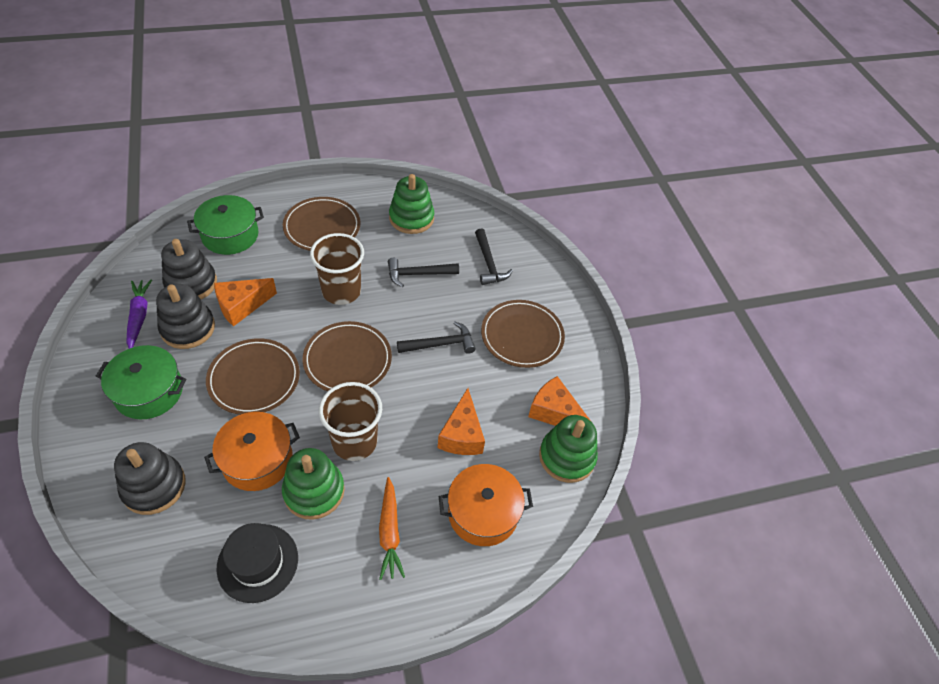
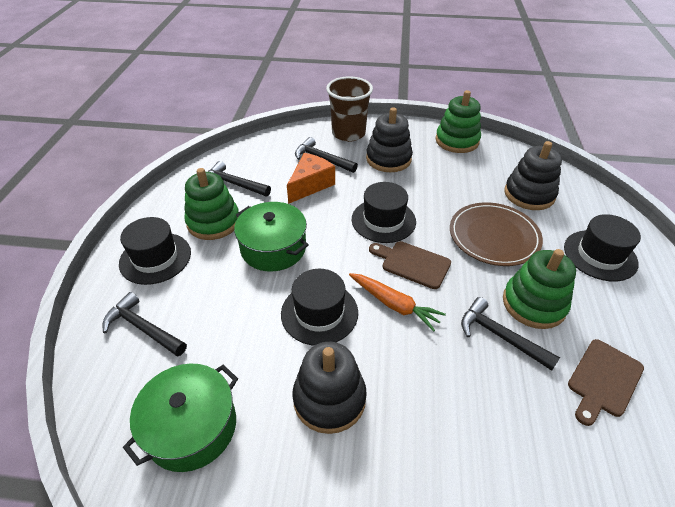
black hammer: 3 -> 4
black hat: 1 -> 4
brown cup: 2 -> 1
brown cutting board: 0 -> 2
brown plate: 4 -> 1
orange cheese: 3 -> 1
orange pot: 2 -> 0
purple carrot: 1 -> 0

